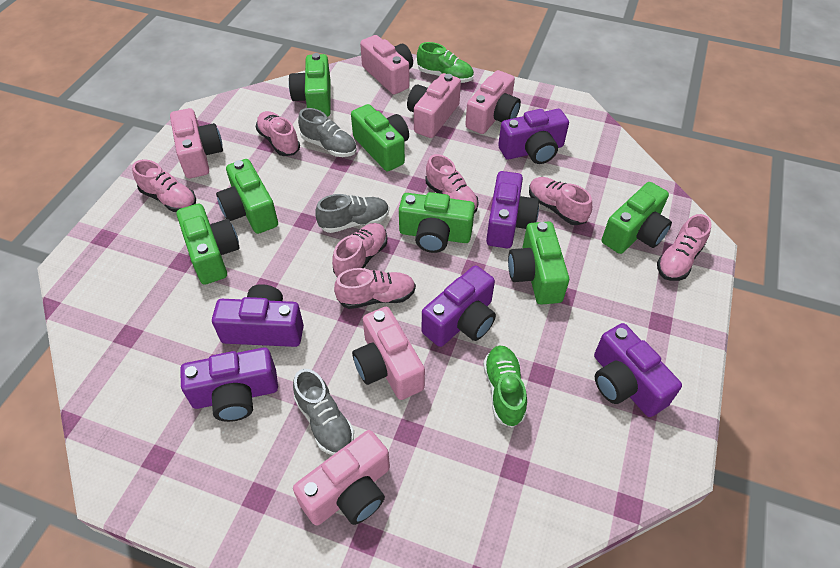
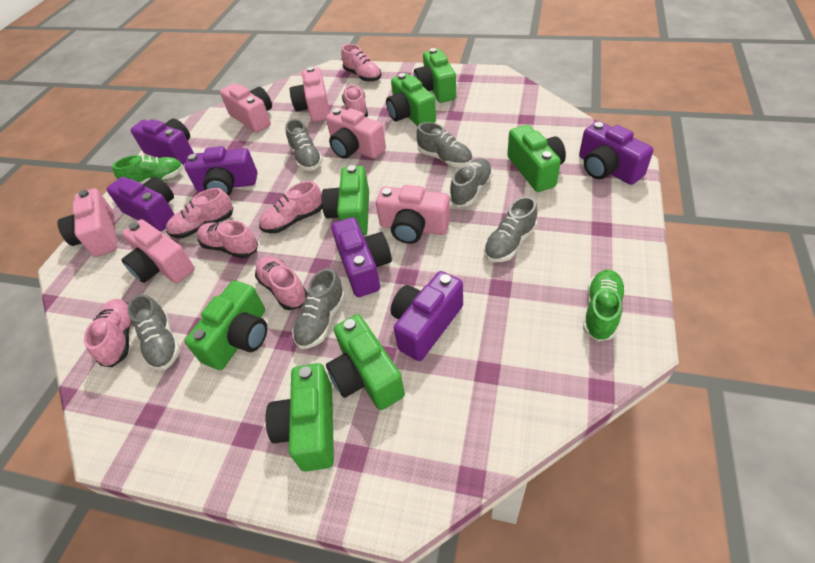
grey shoe: 3 -> 6

